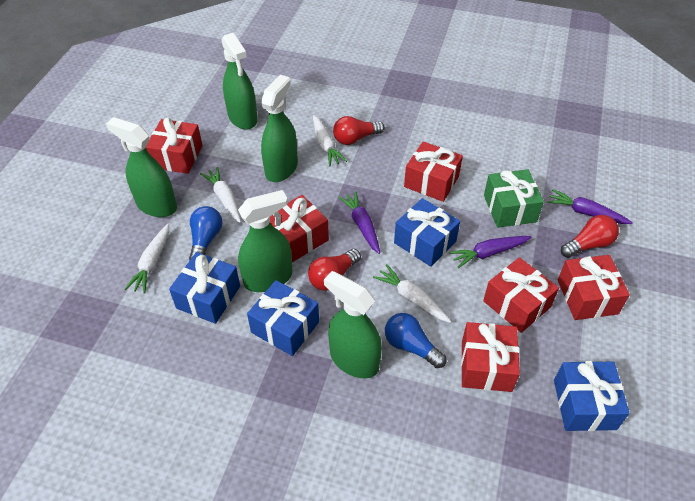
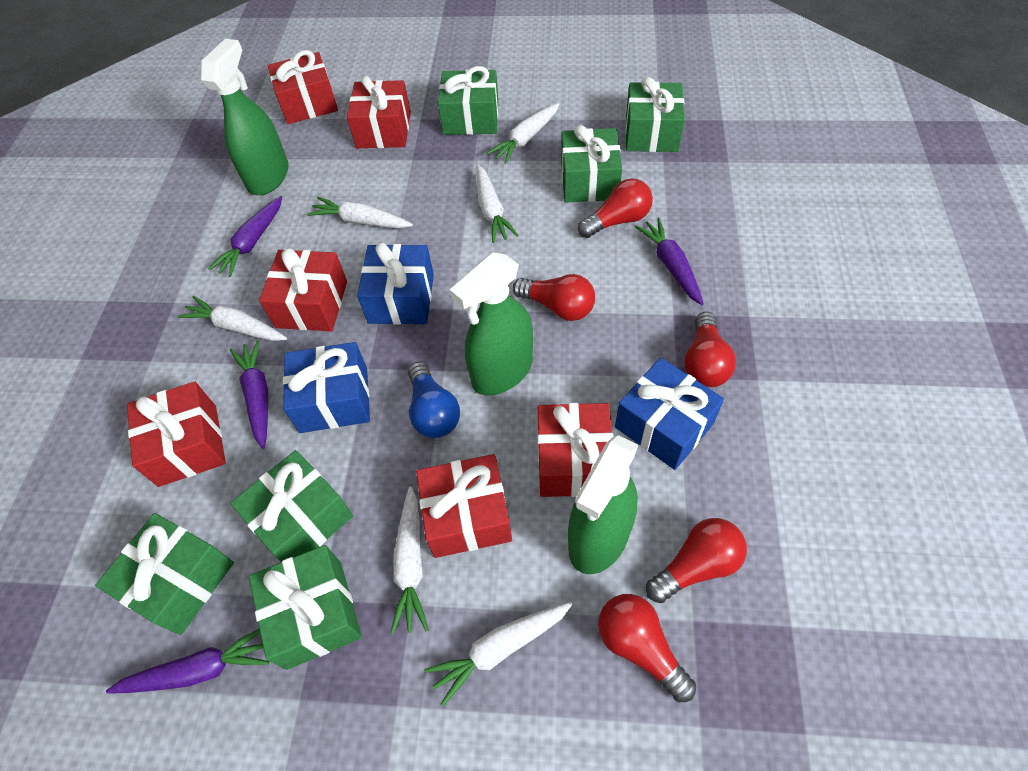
blue gift: 4 -> 3
blue light bulb: 2 -> 1
green gift: 1 -> 6
green spray bottle: 5 -> 3
purple carrot: 3 -> 4
red light bulb: 3 -> 5
white carrot: 4 -> 6

